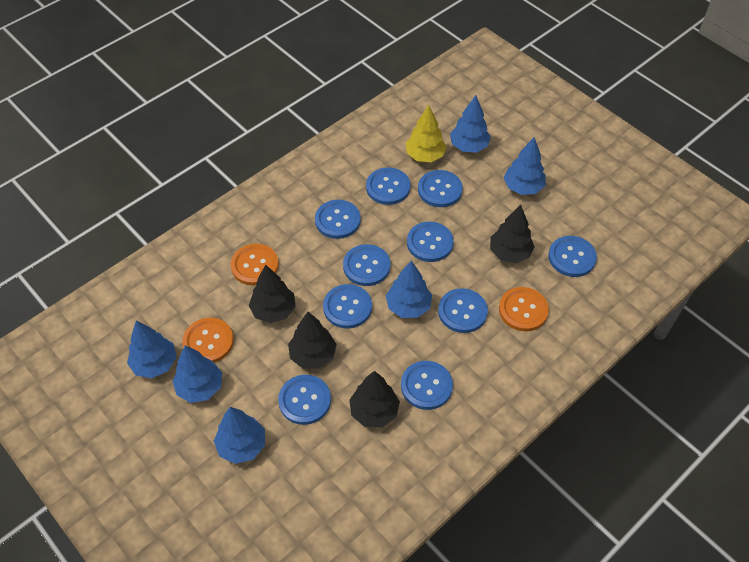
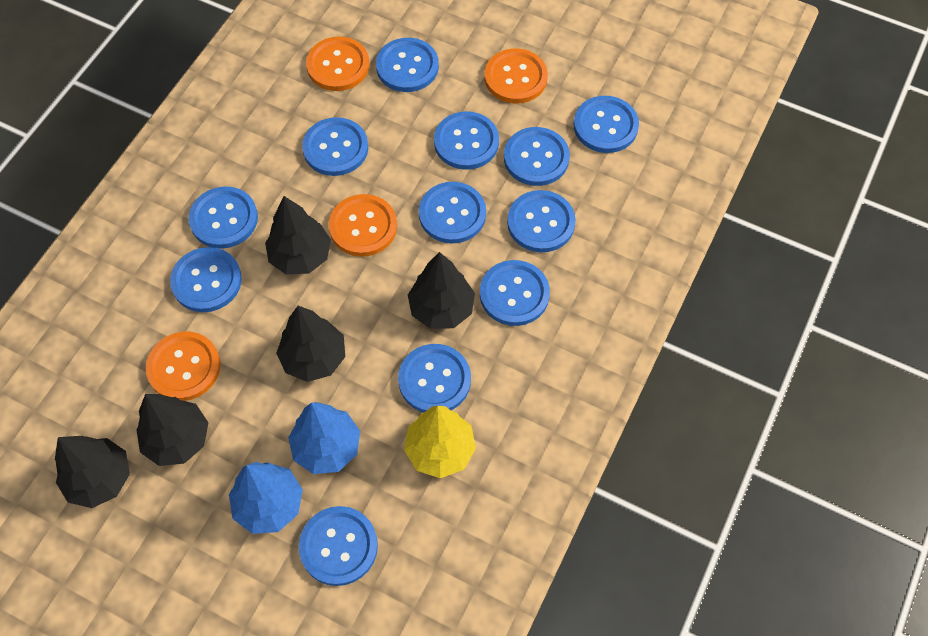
black tree: 4 -> 5
blue button: 10 -> 12
blue tree: 6 -> 2
orange button: 3 -> 4

